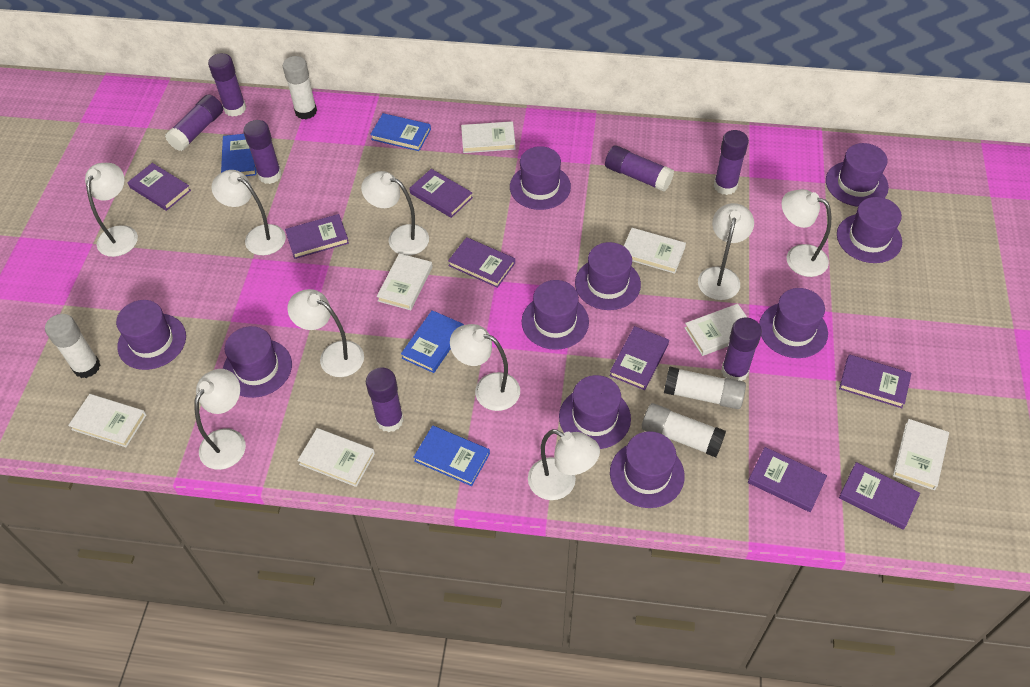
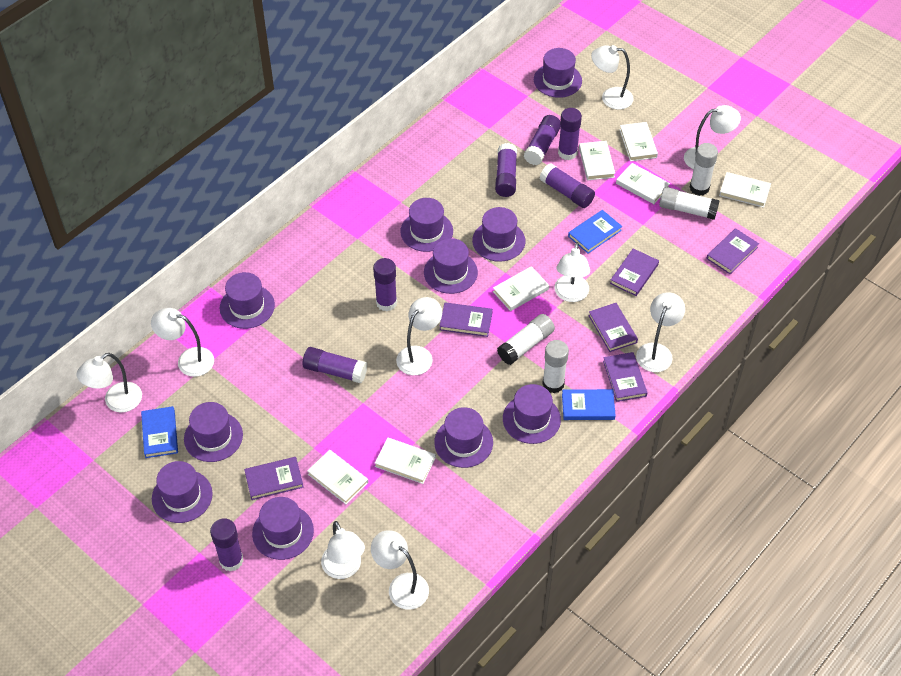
blue book: 4 -> 3
purple book: 8 -> 6

